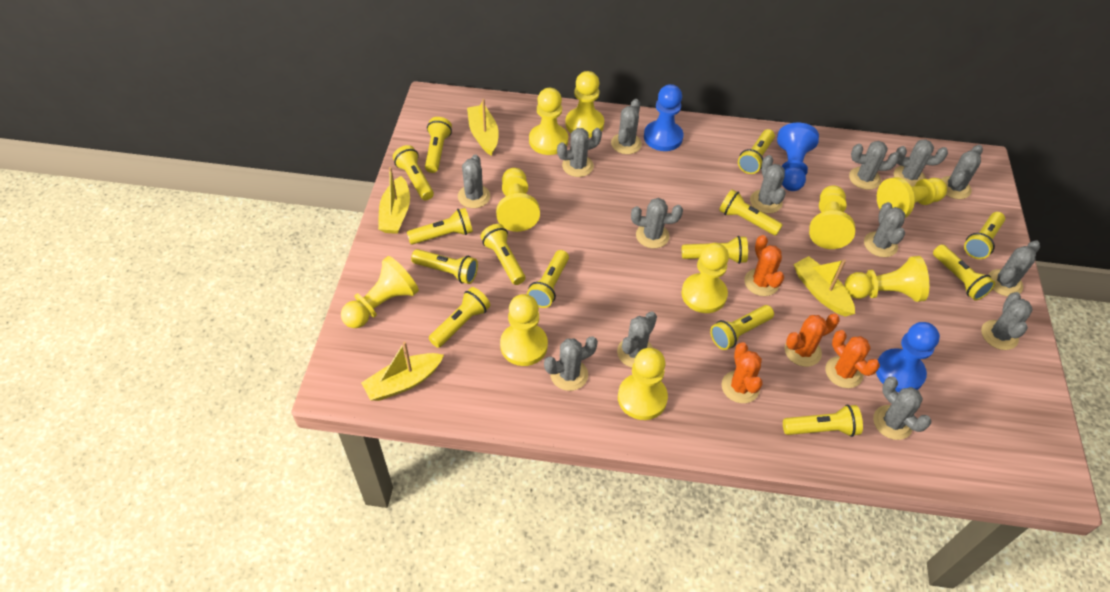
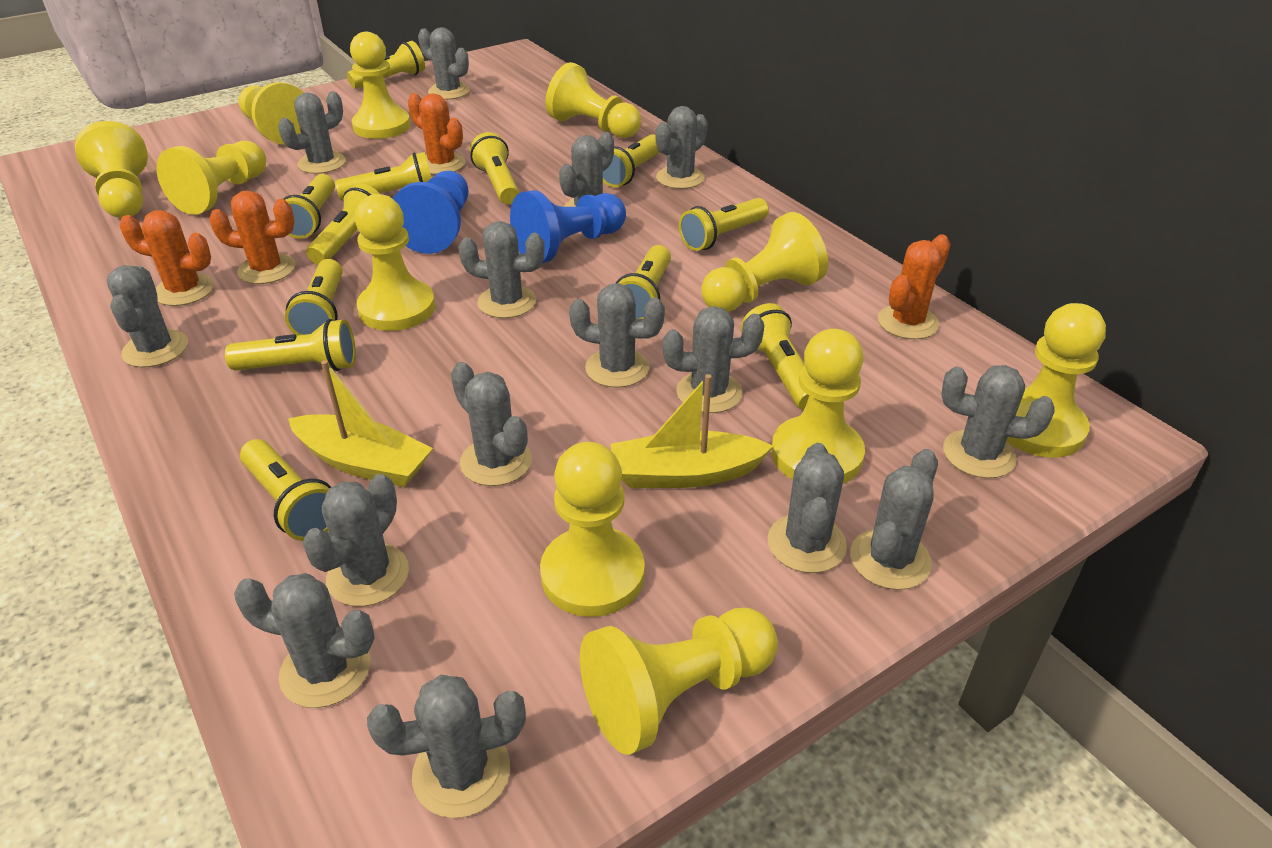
blue pawn: 3 -> 2
grey cactus: 14 -> 15
yellow boat: 4 -> 2
yellow flashlight: 14 -> 12
yellow pawn: 10 -> 11

